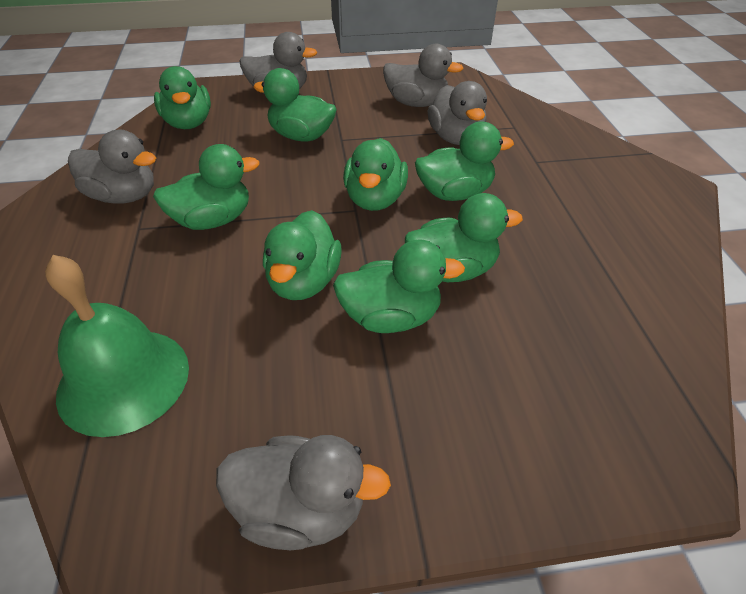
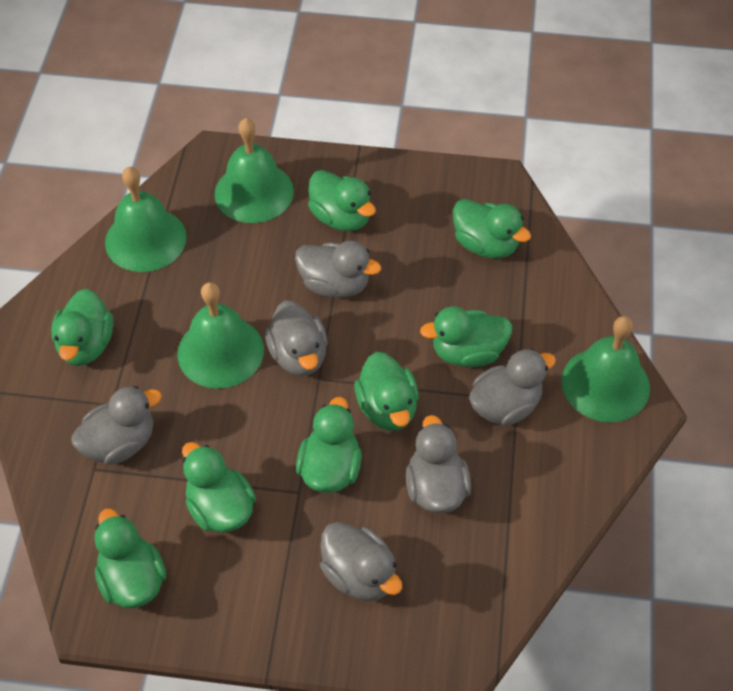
green bell: 1 -> 4
grey duck: 5 -> 6

